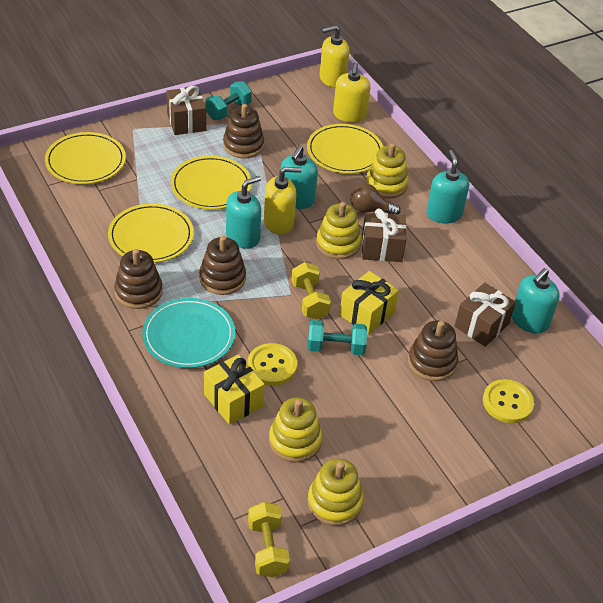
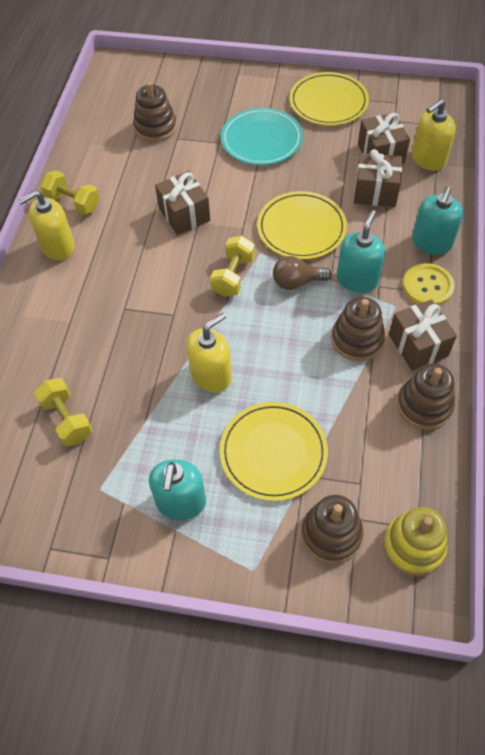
brown gift: 3 -> 4
turquoise dumbbell: 2 -> 0
turquoise soap dispenser: 4 -> 3
yellow button: 2 -> 1
yellow dumbbell: 2 -> 3
yellow gift: 2 -> 0
yellow plate: 4 -> 3
yellow stacking toy: 4 -> 1

